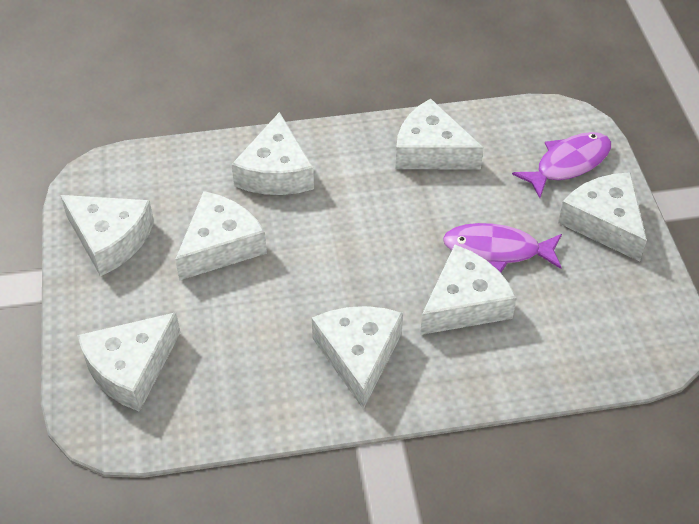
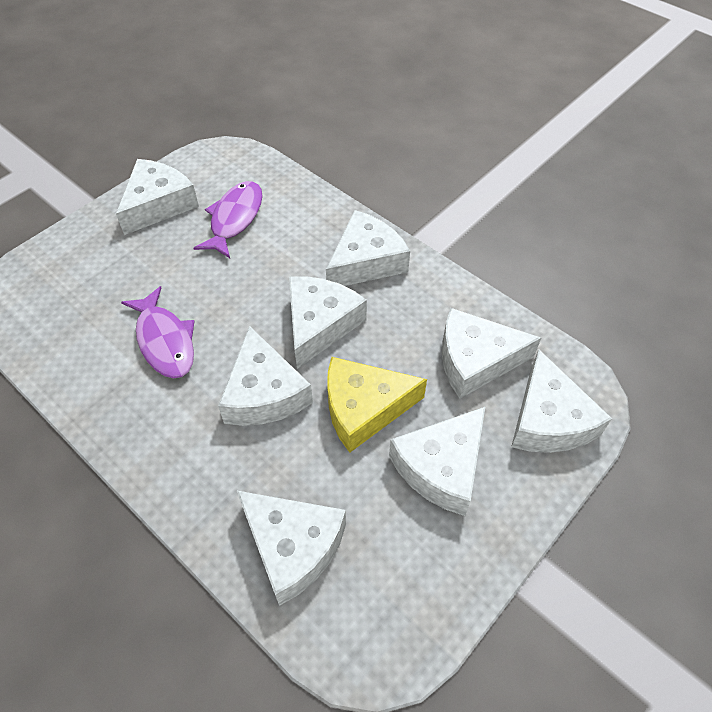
yellow cheese: 0 -> 1

